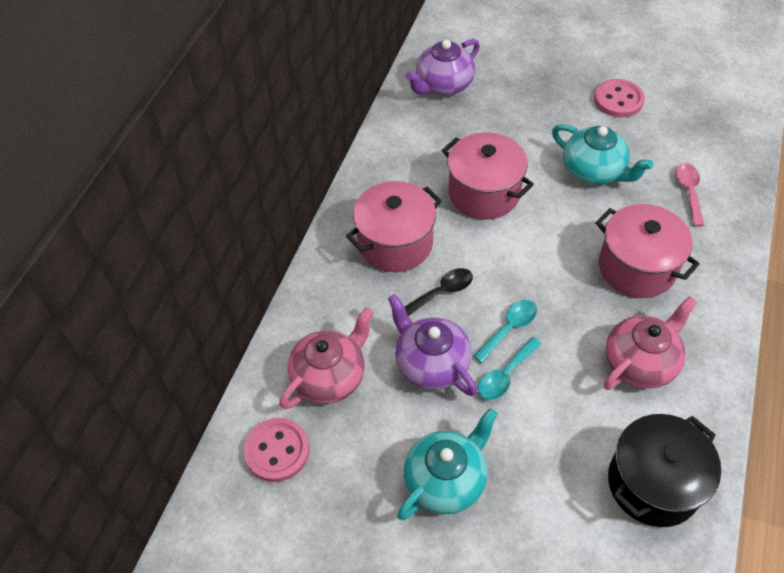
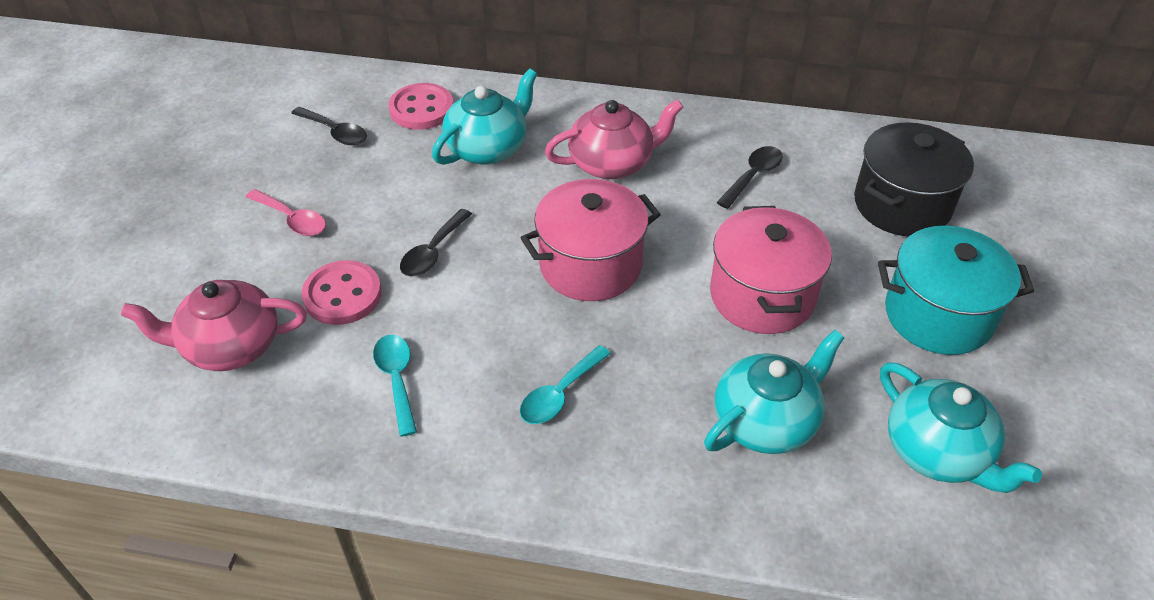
black spoon: 1 -> 3
pink pot: 3 -> 2
purple teapot: 2 -> 0
turquoise pot: 0 -> 1
turquoise teapot: 2 -> 3

